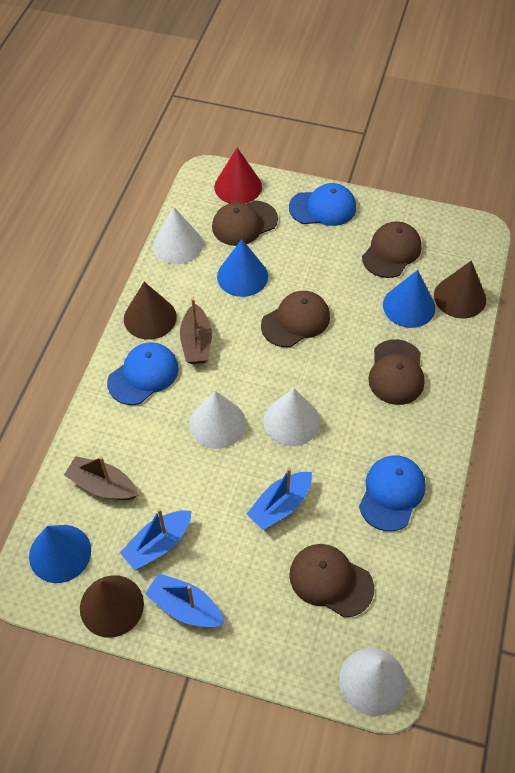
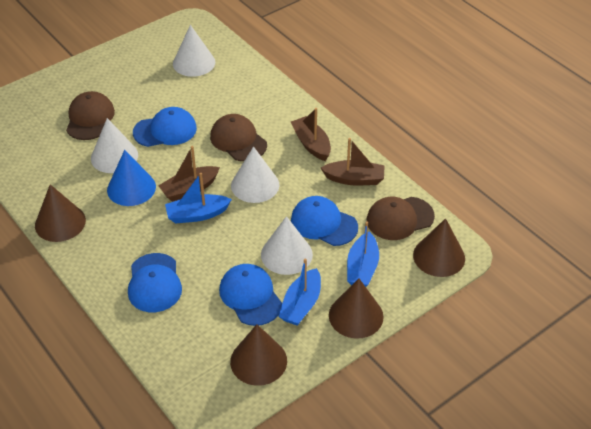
blue cap: 3 -> 4
blue cone: 3 -> 1
brown boat: 2 -> 3
brown cap: 5 -> 3
brown cone: 3 -> 4
red cone: 1 -> 0

